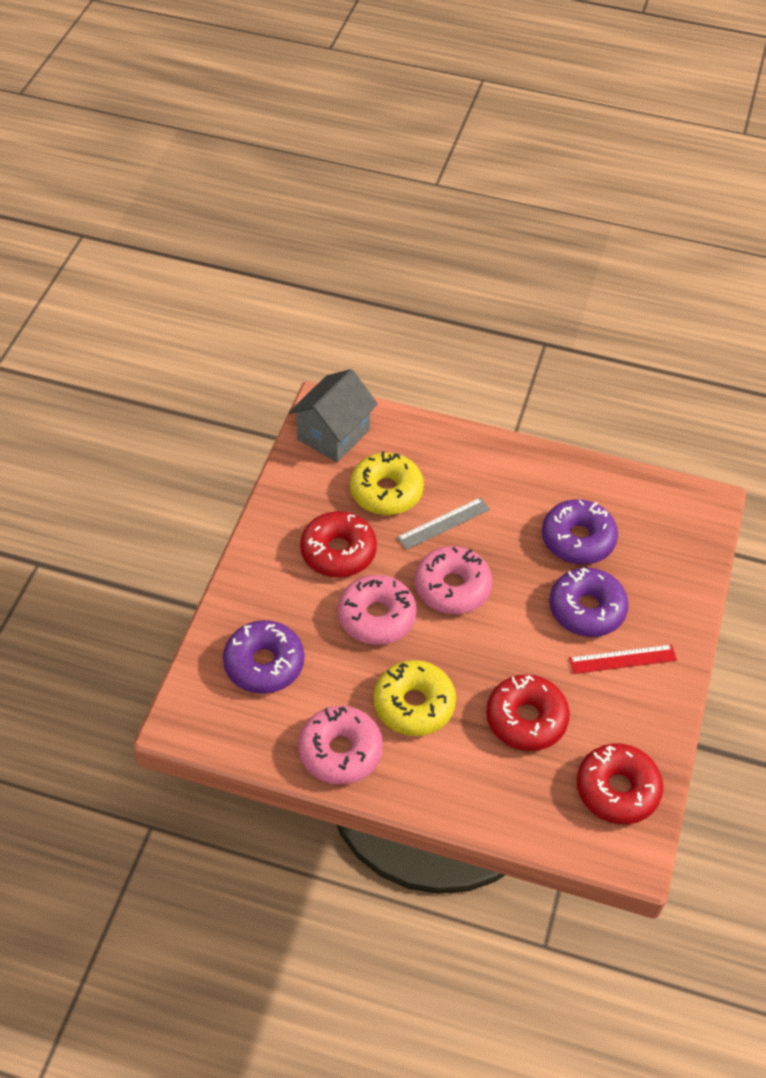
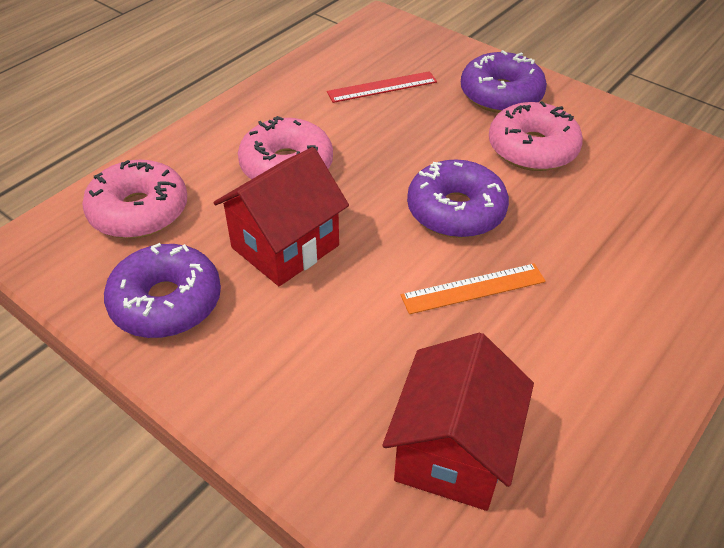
grey house: 1 -> 0
grey ruler: 1 -> 0
orange ruler: 0 -> 1
red donut: 3 -> 0
red house: 0 -> 2
yellow donut: 2 -> 0

